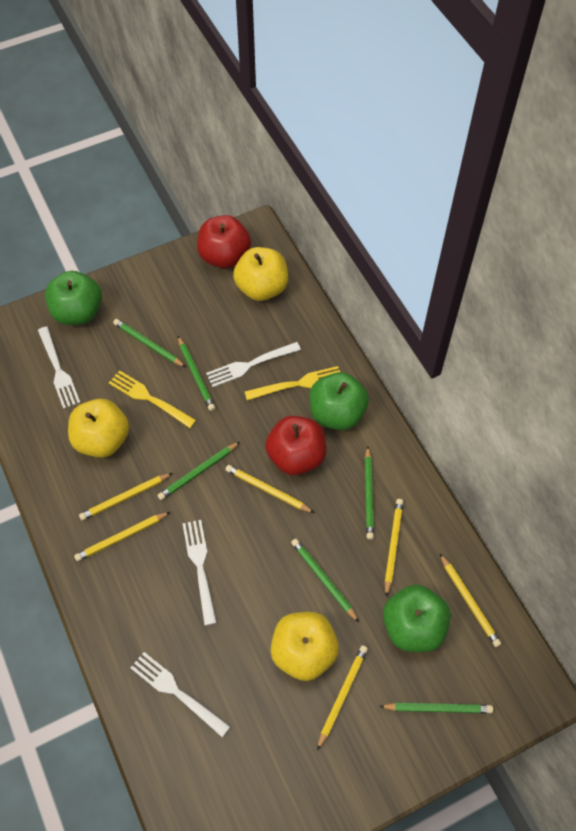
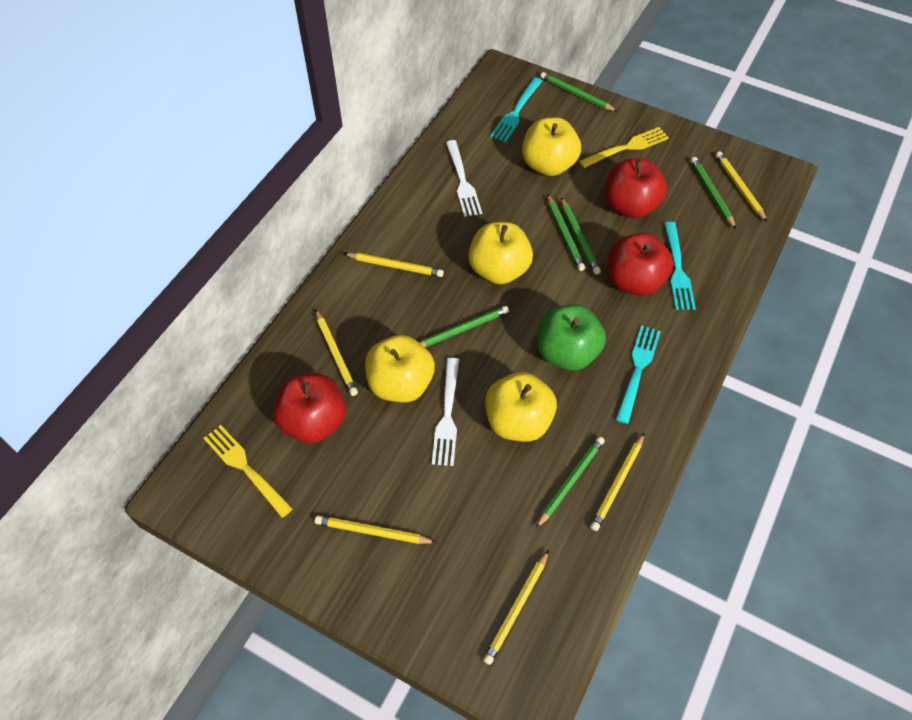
green apple: 3 -> 1
red apple: 2 -> 3
turquoise fork: 0 -> 3
white fork: 4 -> 2
yellow apple: 3 -> 4

